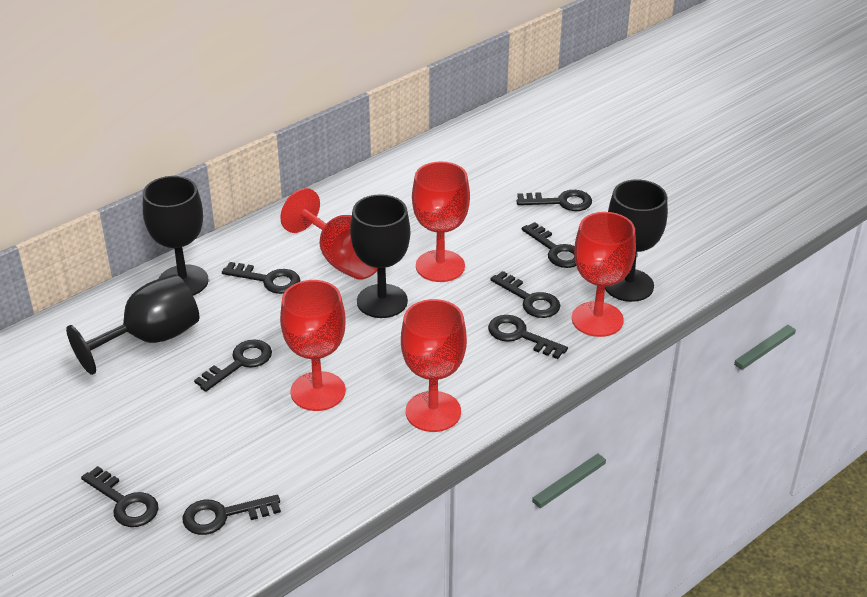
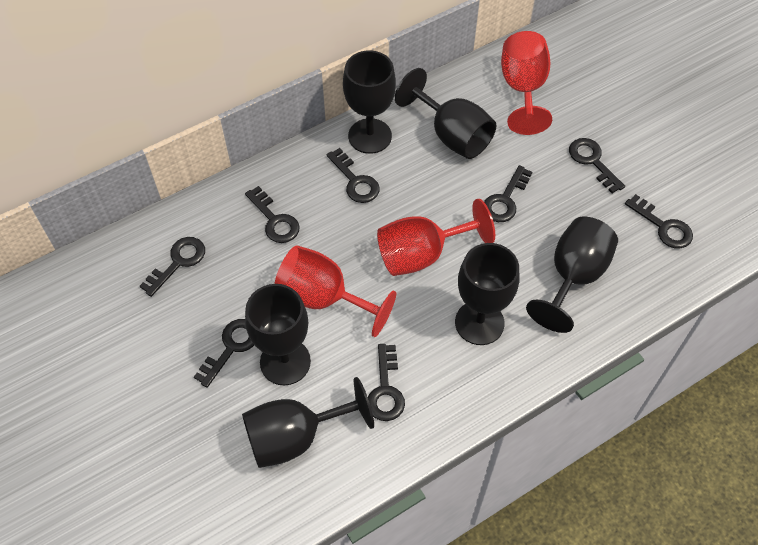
black goblet: 4 -> 6
red goblet: 5 -> 3

